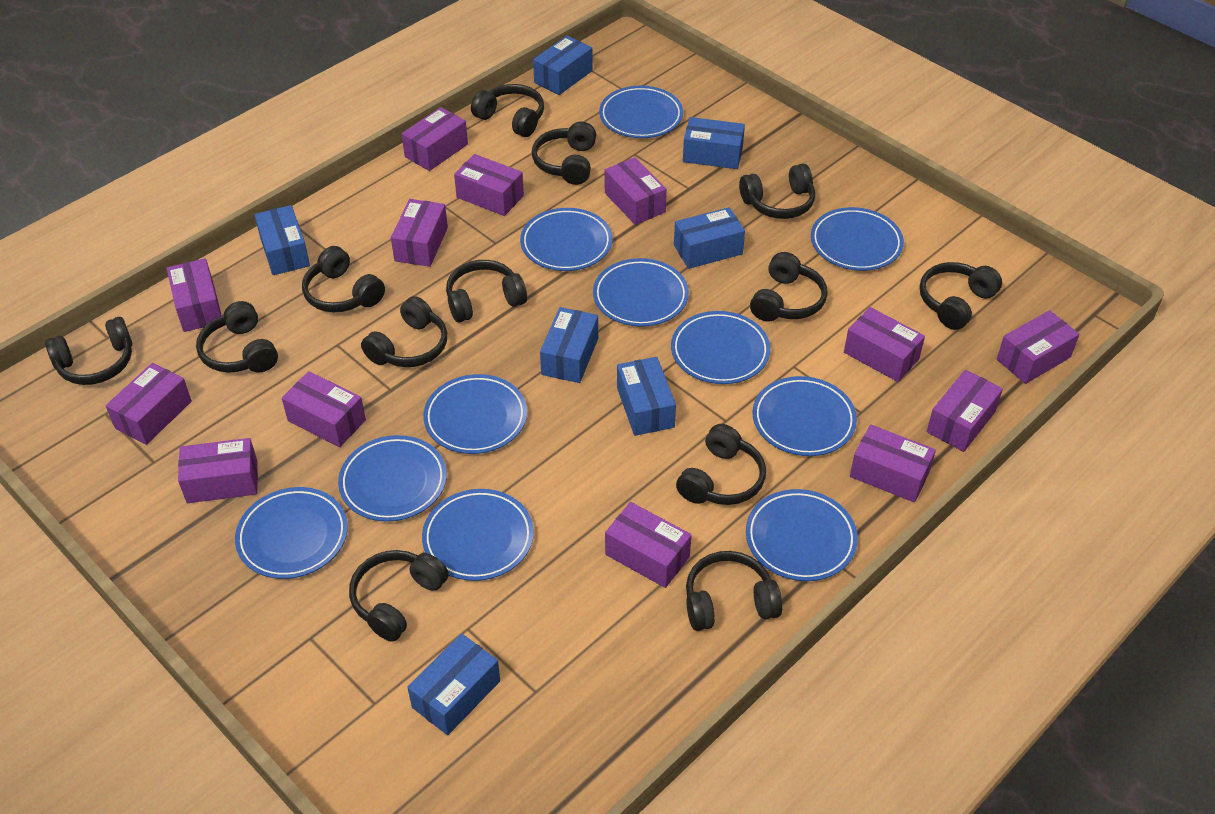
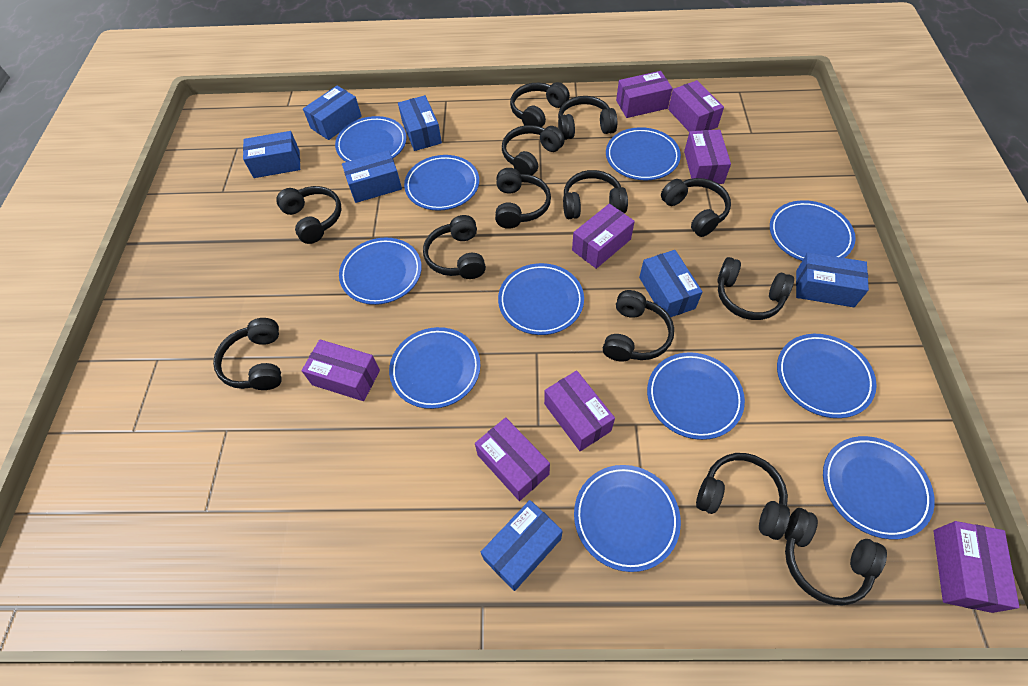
purple box: 13 -> 8

